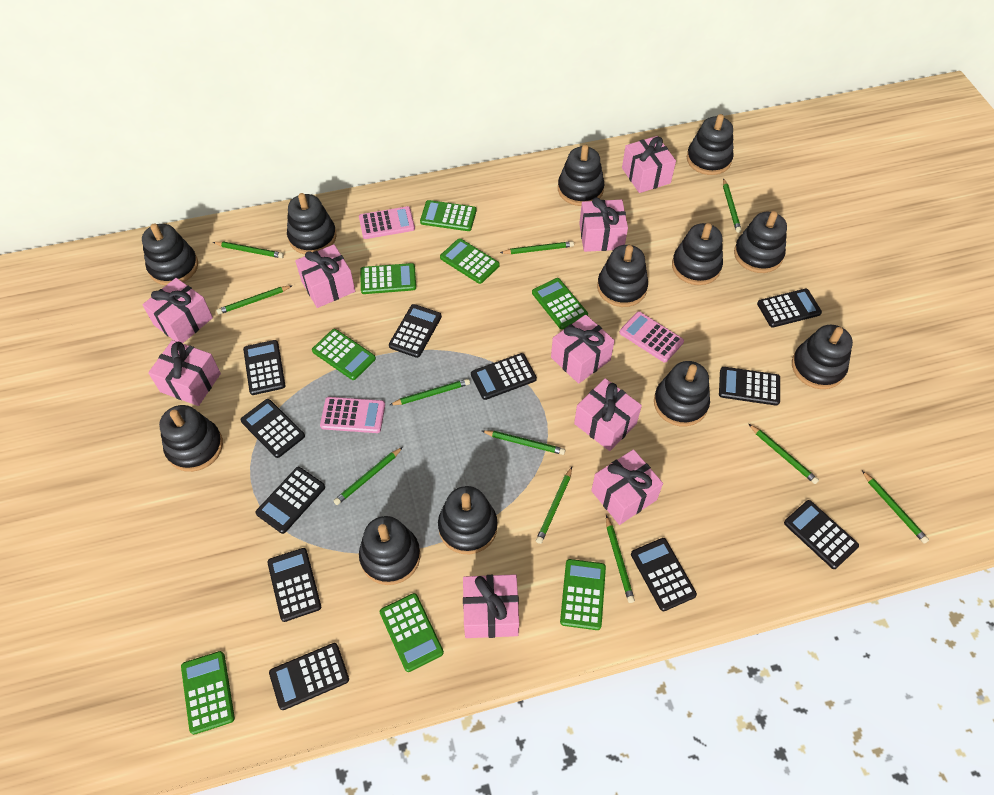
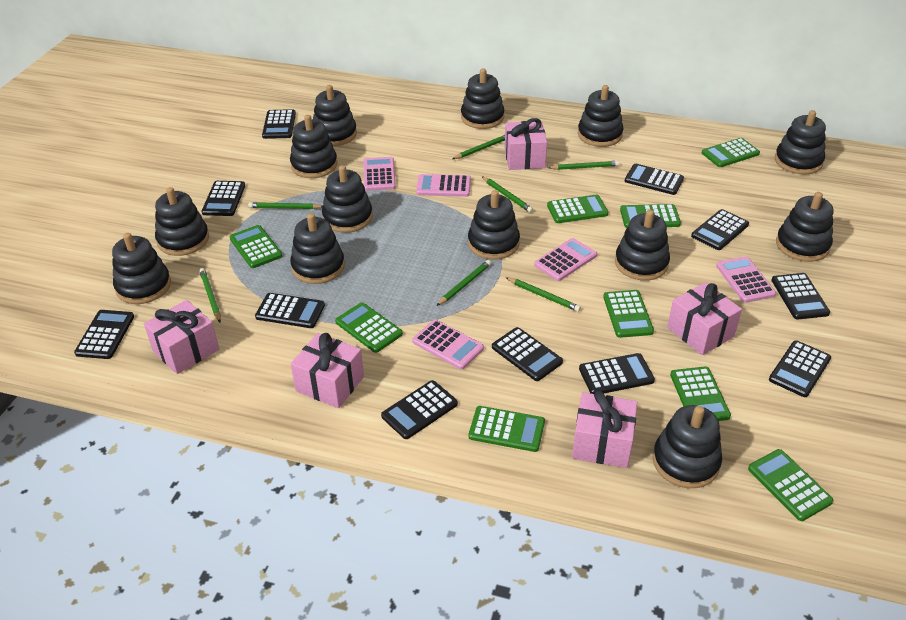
black stacking toy: 12 -> 13
green calculator: 8 -> 9
green pencil: 11 -> 7
pink calculator: 3 -> 5
pink gift: 9 -> 5

